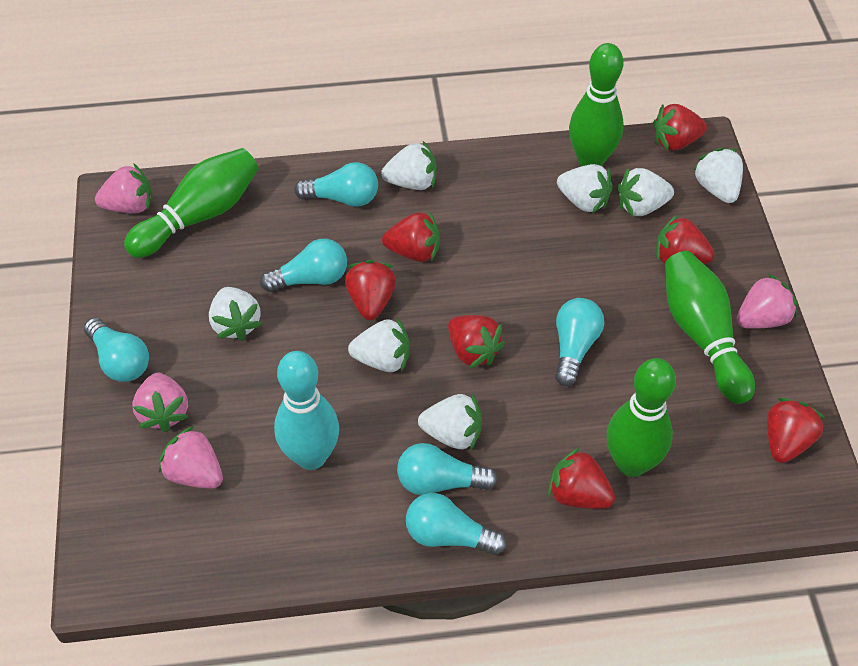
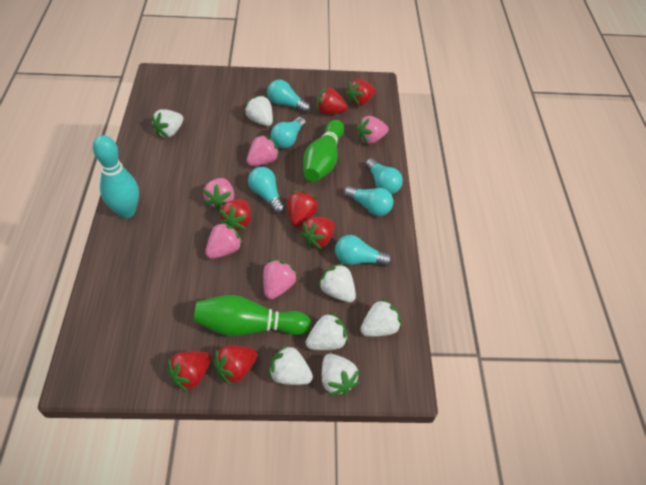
green bowling pin: 4 -> 2
pink strawberry: 4 -> 5

